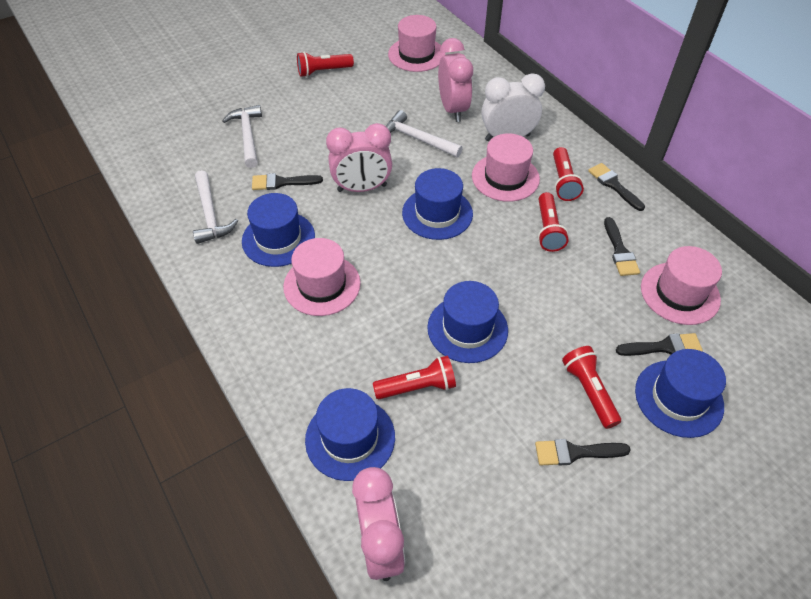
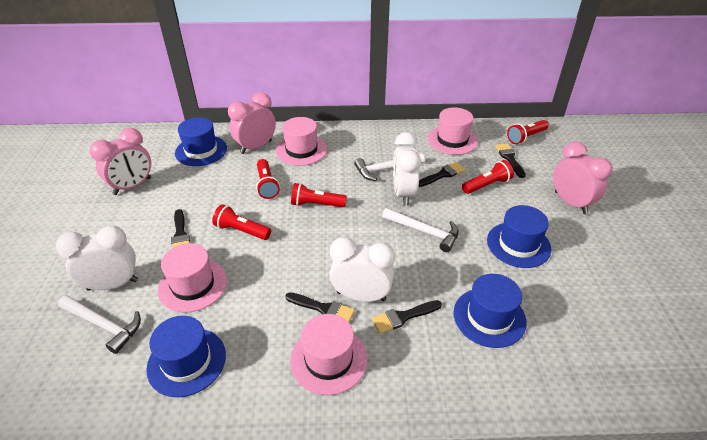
blue hat: 5 -> 4
white clock: 1 -> 3

